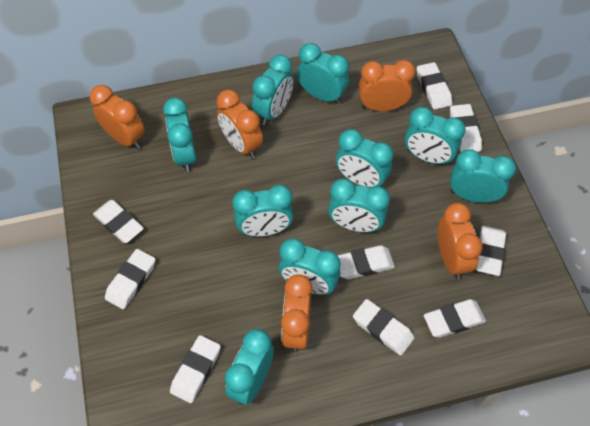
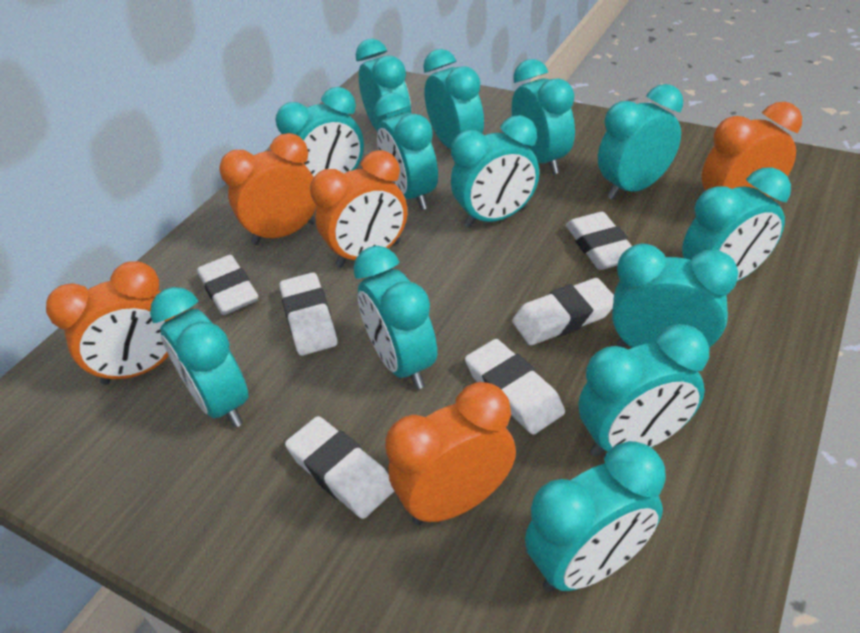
turquoise clock: 10 -> 13
white eraser: 9 -> 6

